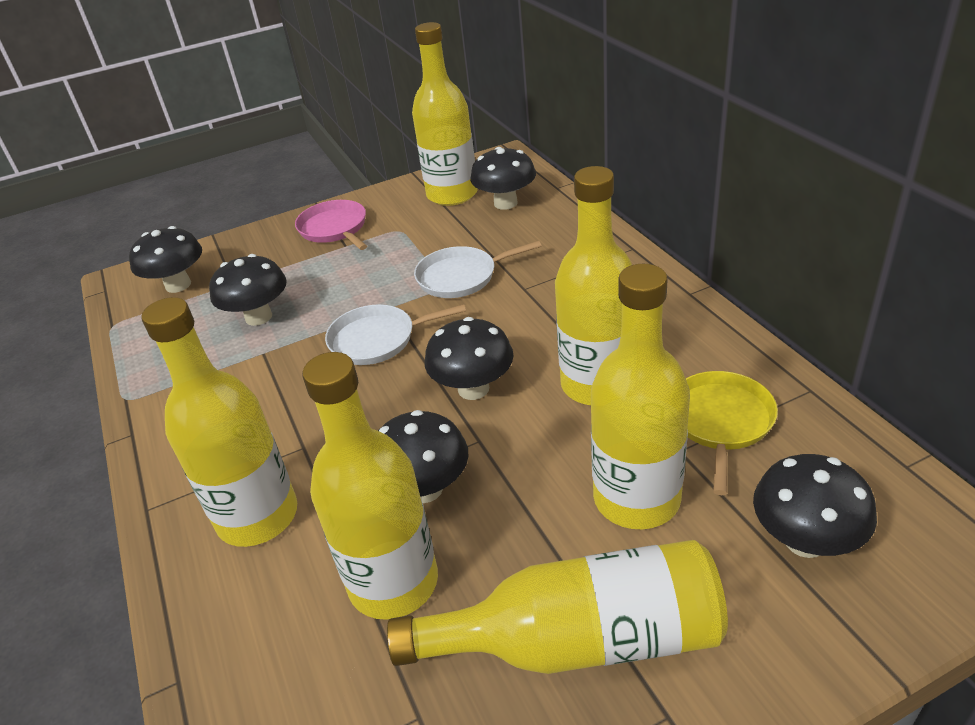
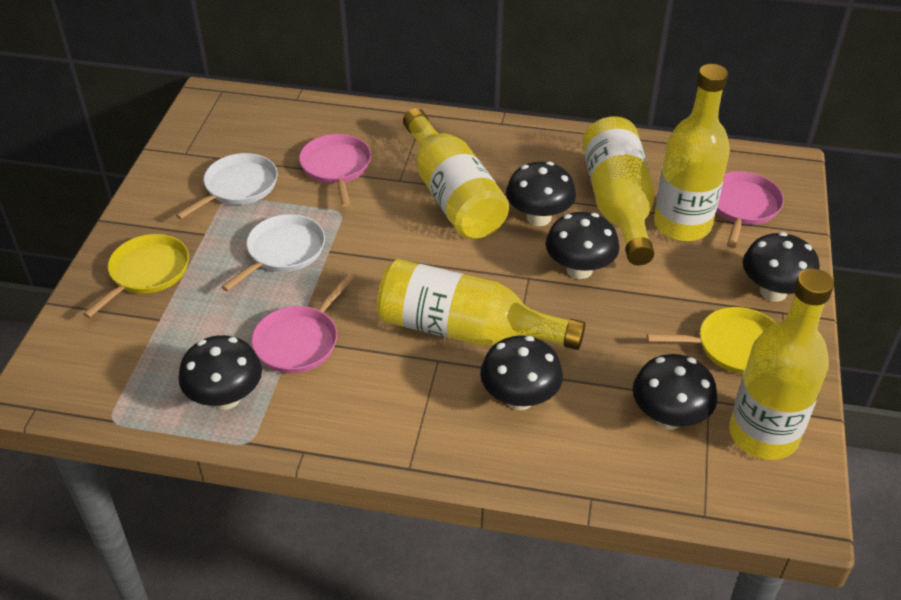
pink pan: 1 -> 3
yellow bottle: 6 -> 5
yellow pan: 1 -> 2

